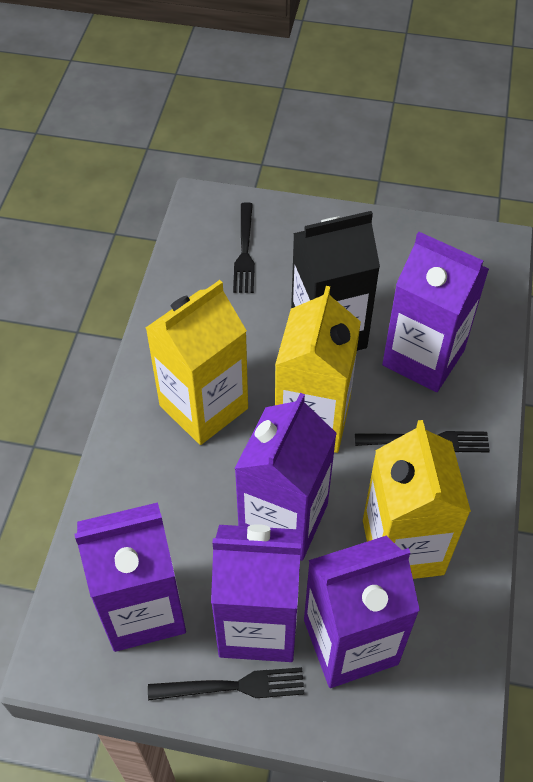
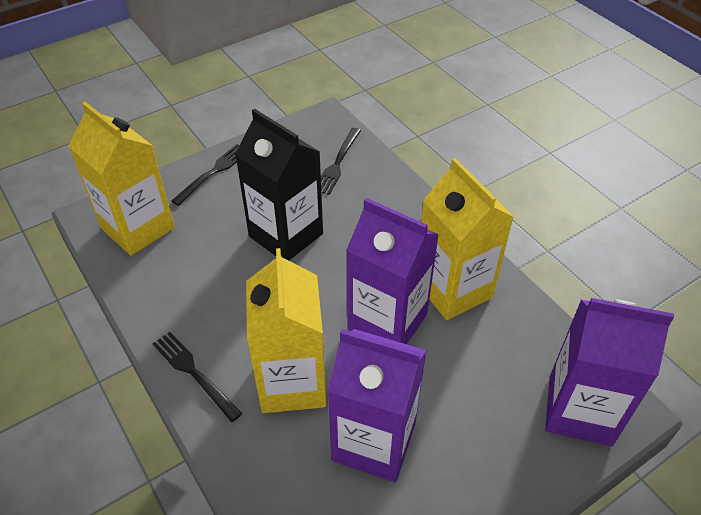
purple carton: 5 -> 3

